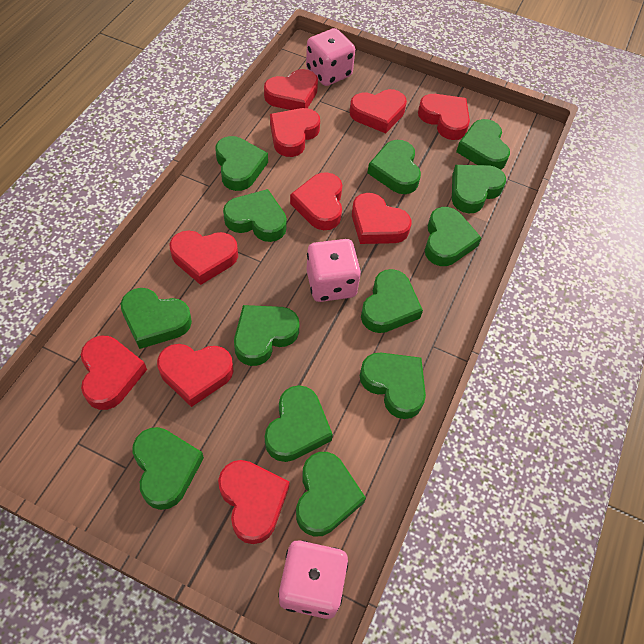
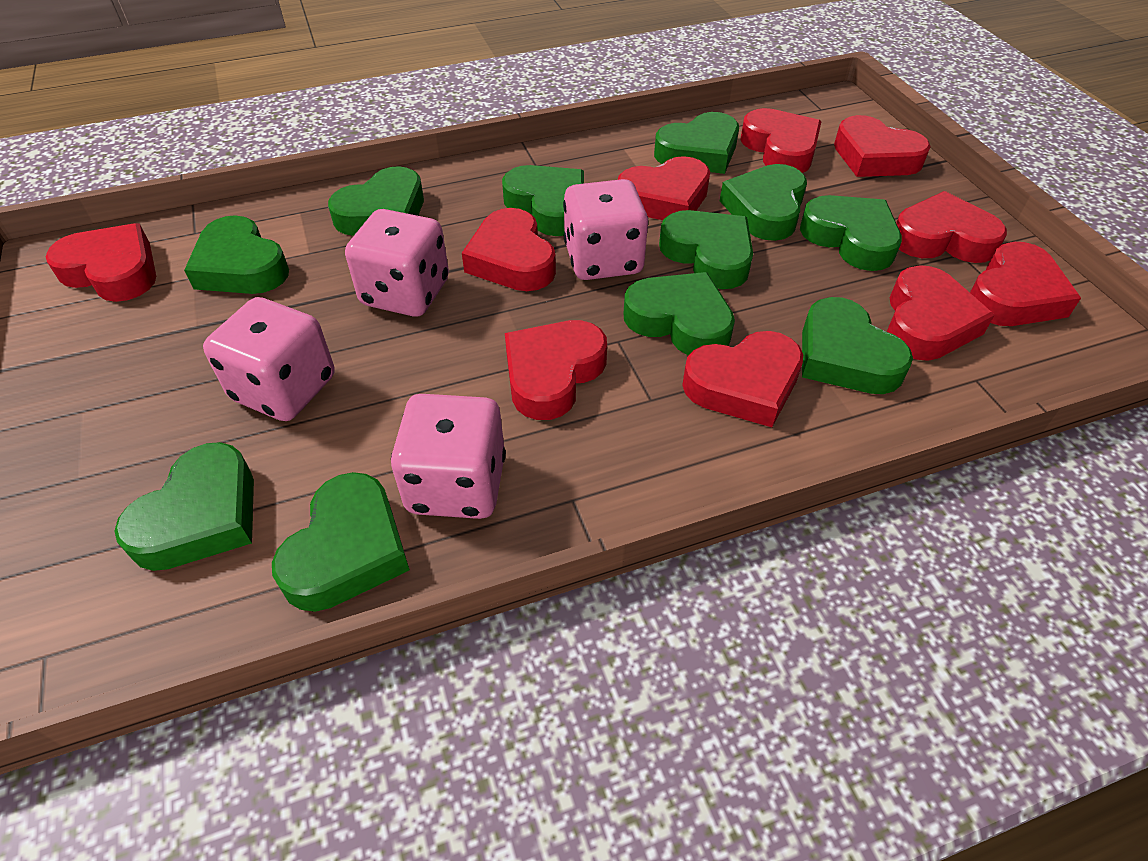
green heart: 13 -> 11
pink dice: 3 -> 4

